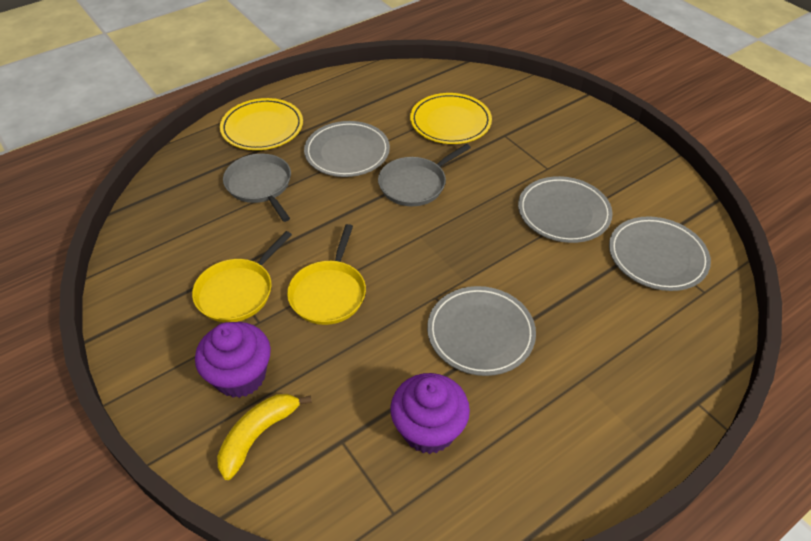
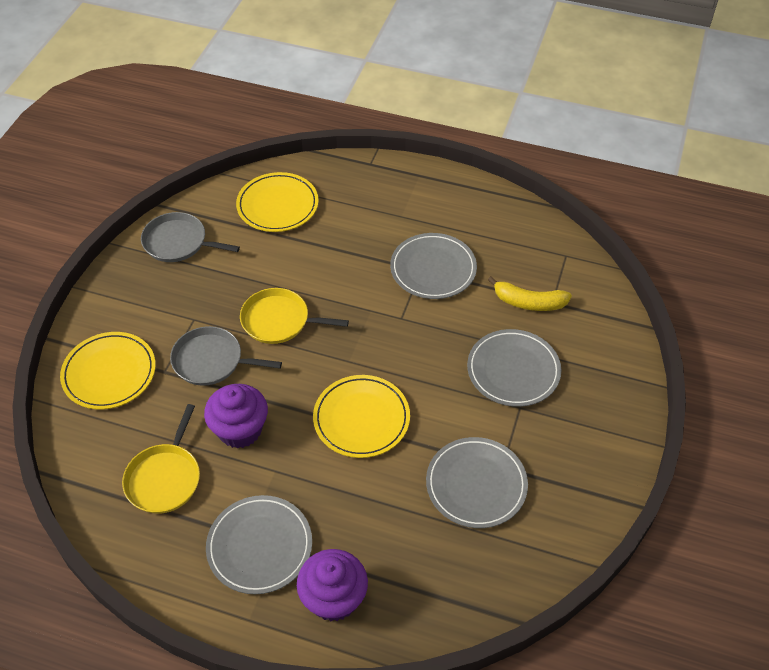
yellow plate: 2 -> 3

